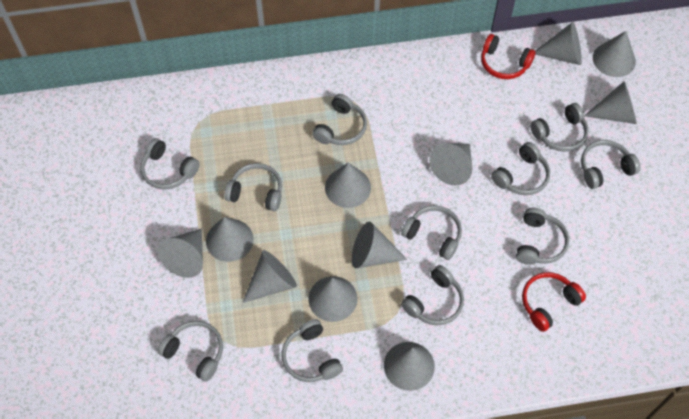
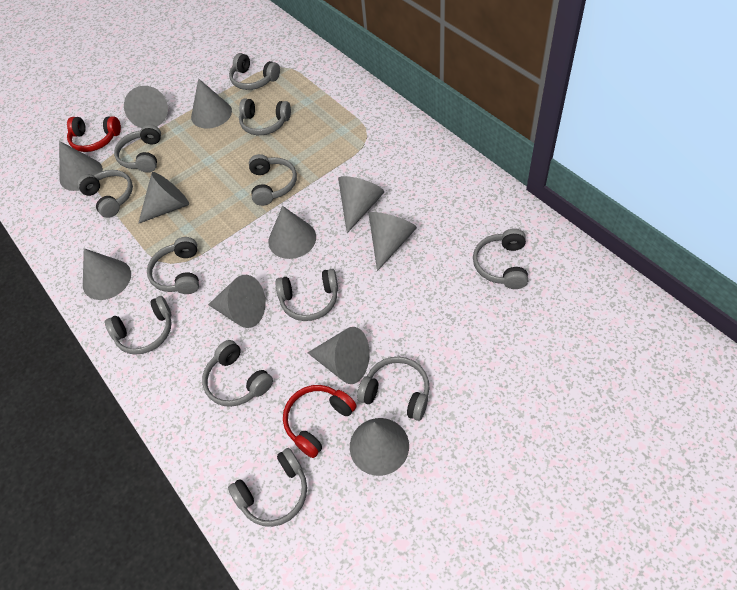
grey headphones: 11 -> 12

